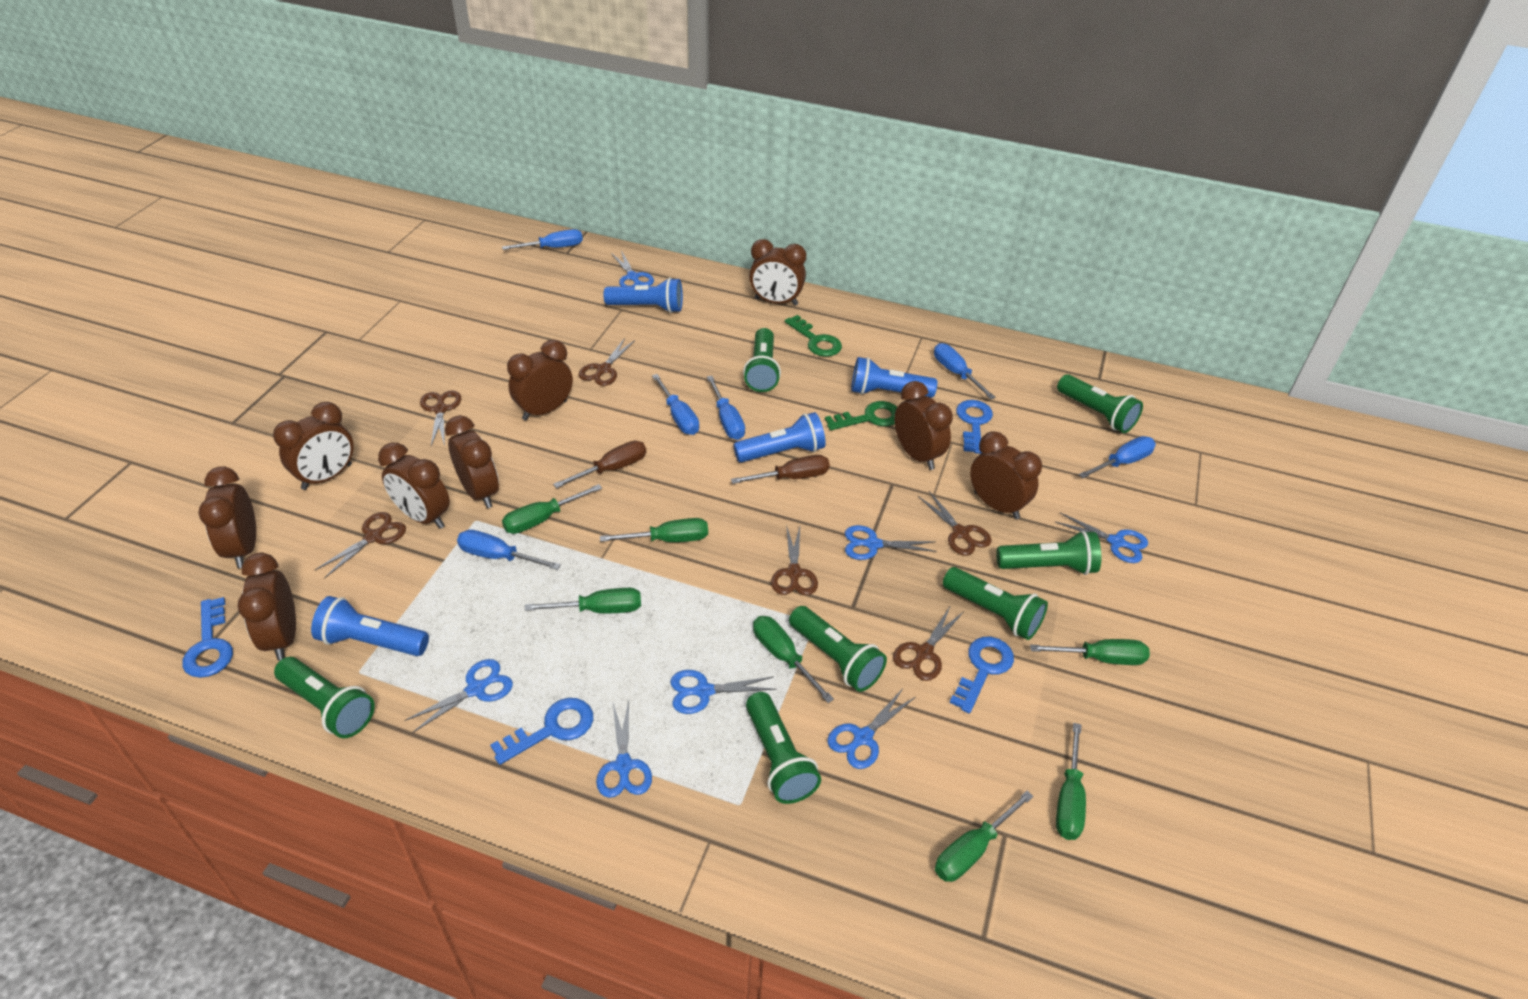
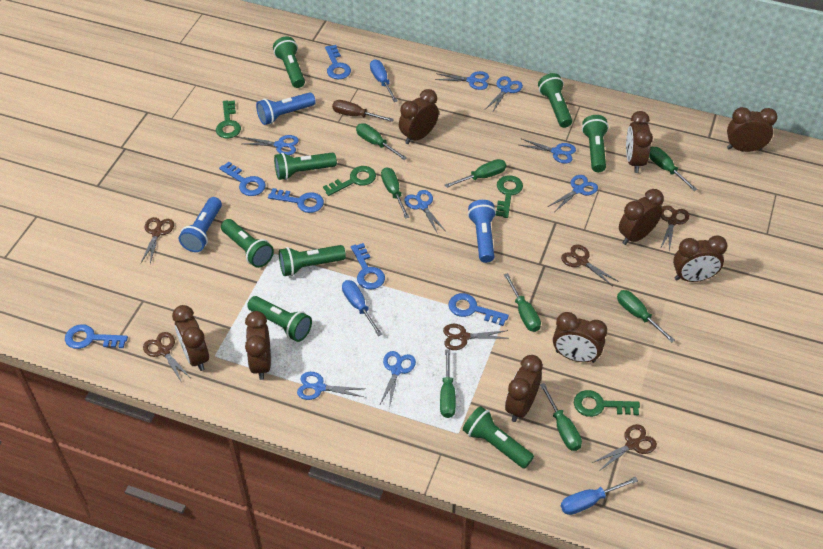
blue flashlight: 4 -> 3
blue key: 4 -> 6
blue scissors: 7 -> 8
blue screwdriver: 6 -> 3
brown screwdriver: 2 -> 1
green flashlight: 7 -> 8
green key: 2 -> 4
green screwdriver: 7 -> 8

